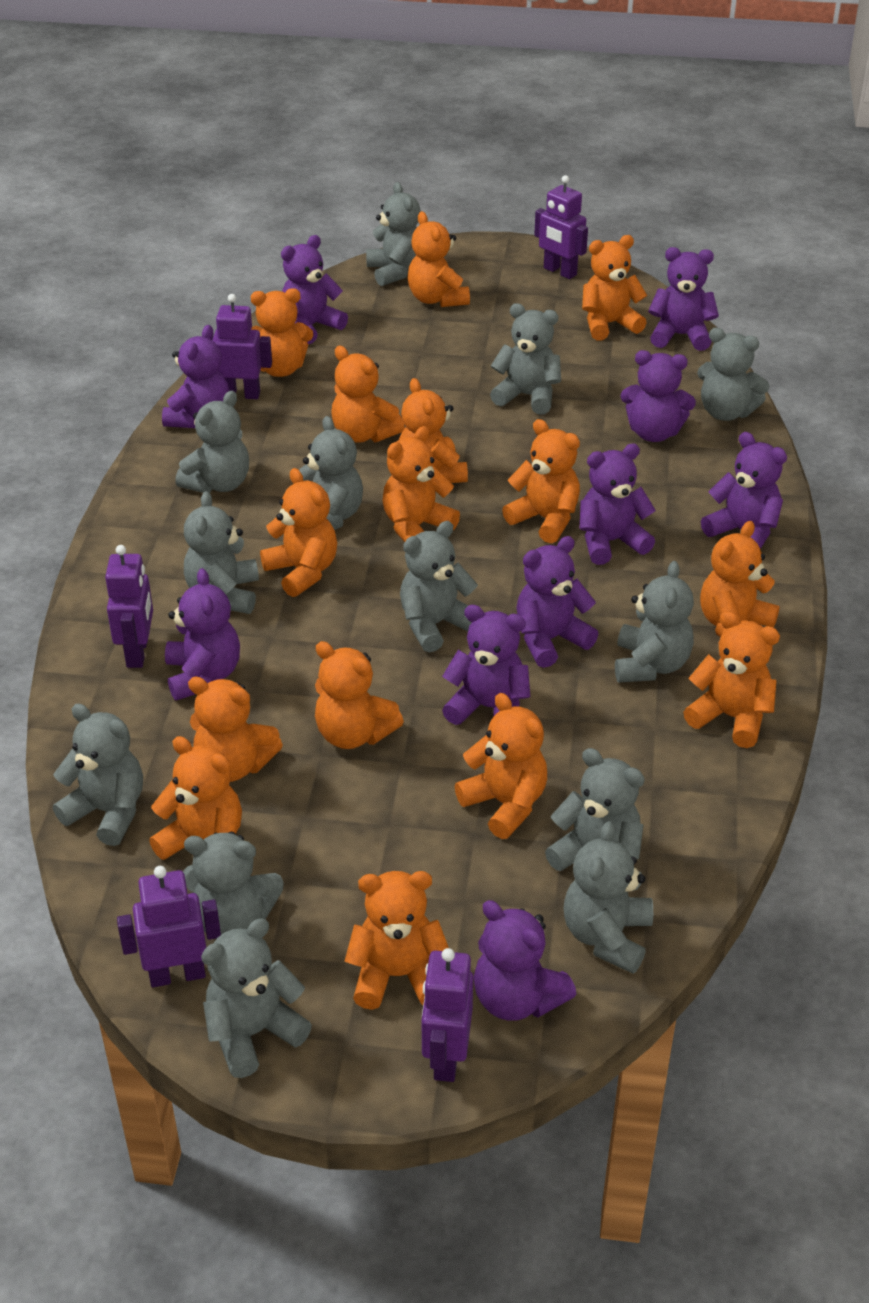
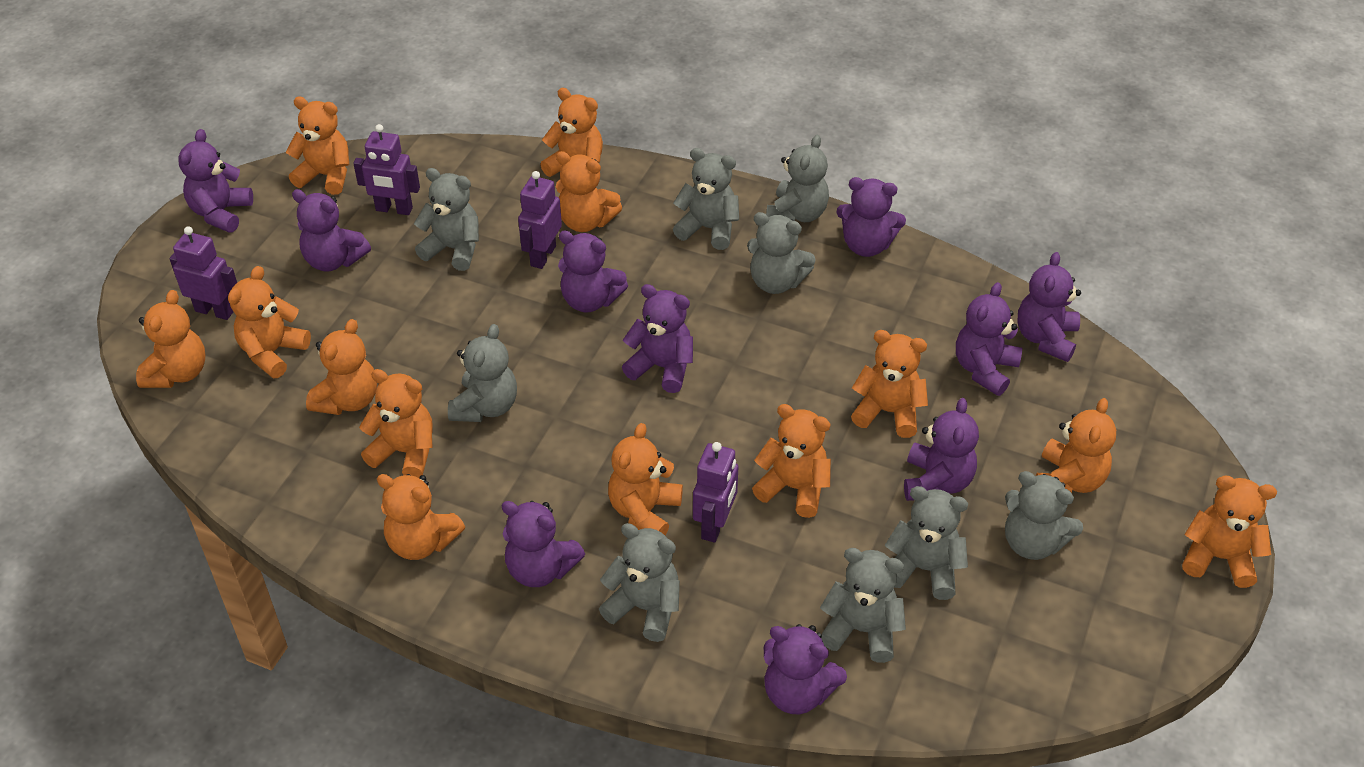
grey teddy bear: 13 -> 9
orange teddy bear: 15 -> 13
purple robot: 5 -> 4

